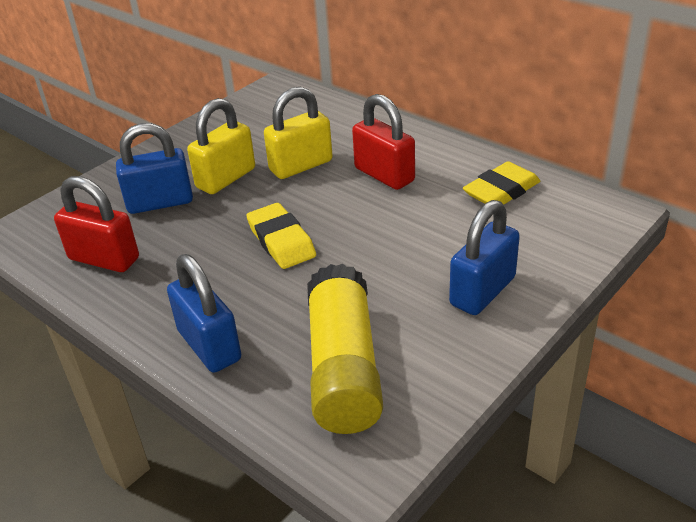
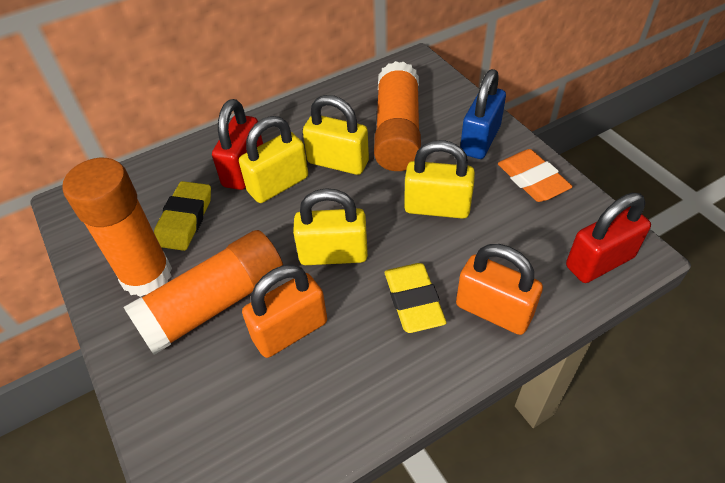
blue padlock: 3 -> 1
orange eraser: 0 -> 1
orange glue stick: 0 -> 3
orange padlock: 0 -> 2
yellow glue stick: 1 -> 0
yellow padlock: 2 -> 4

